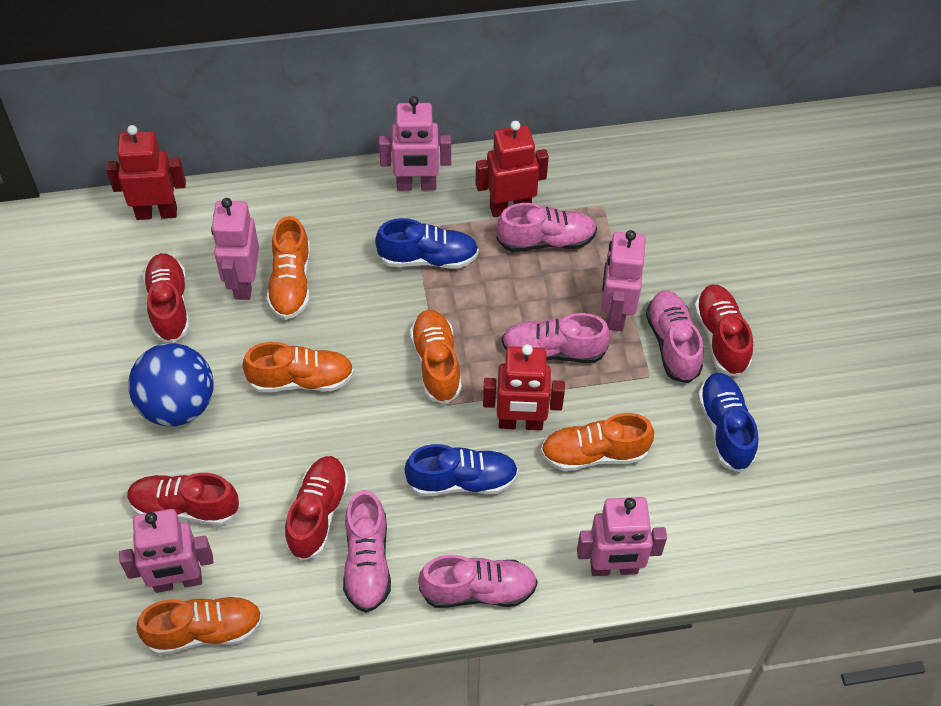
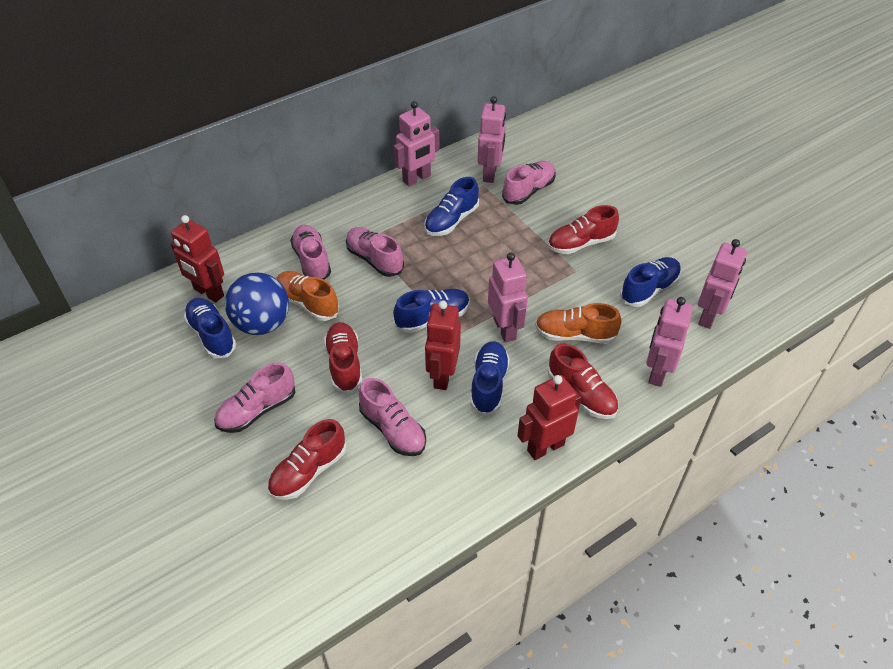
blue shoe: 3 -> 5
orange shoe: 5 -> 2

